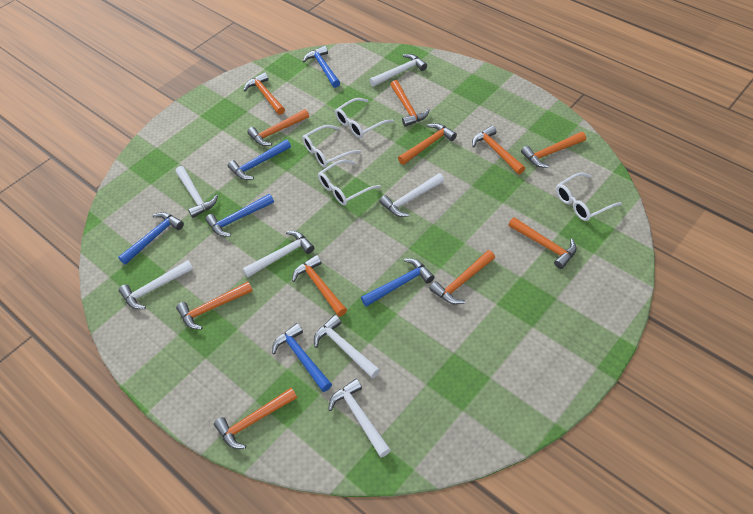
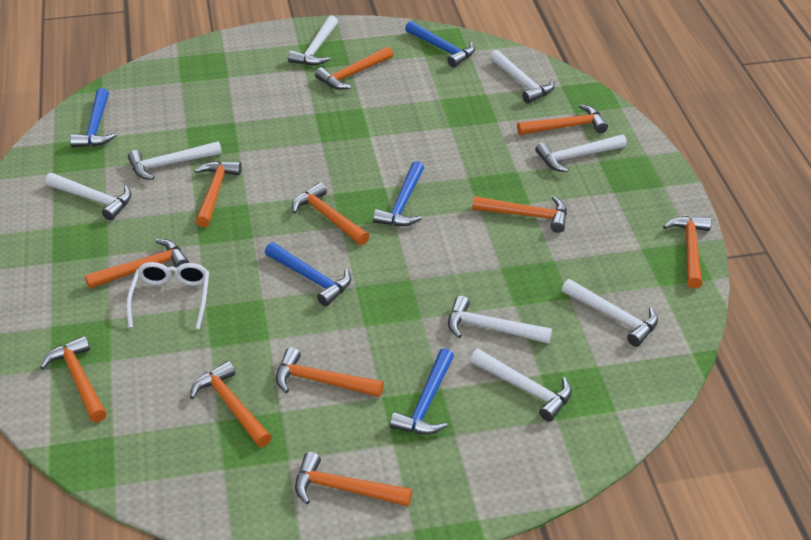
blue hammer: 6 -> 5
white glasses: 4 -> 1
white hammer: 7 -> 8

